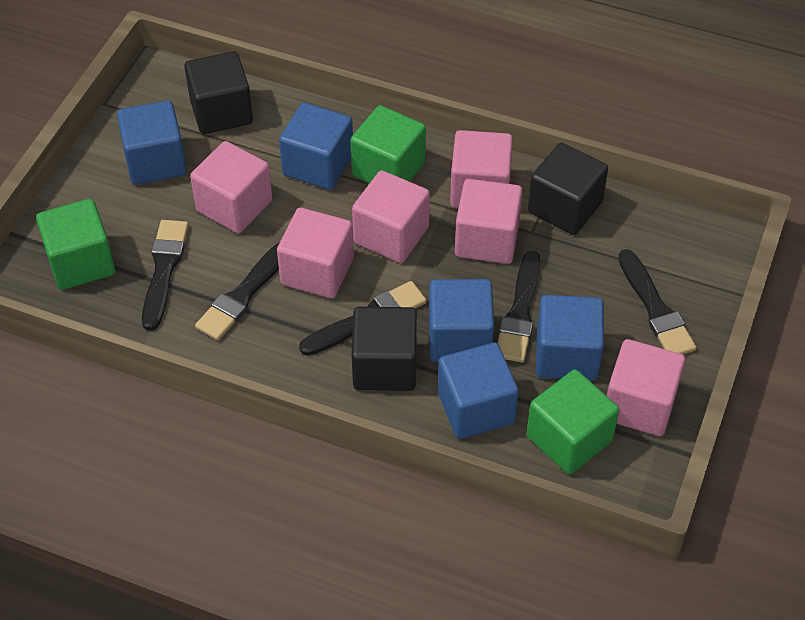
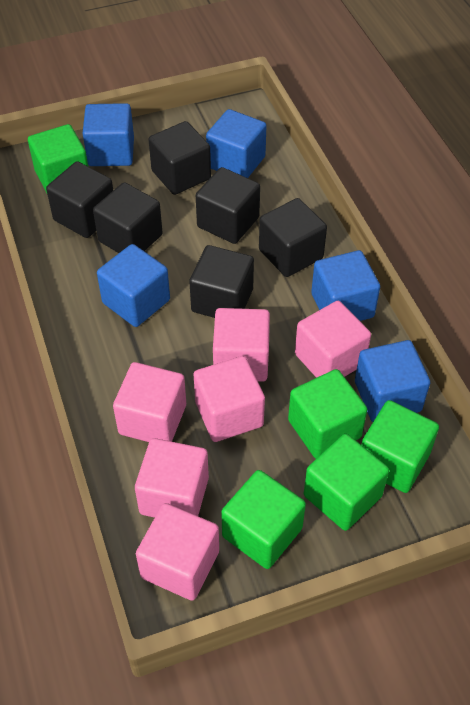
black brush: 5 -> 0
black cube: 3 -> 6
green cube: 3 -> 5

